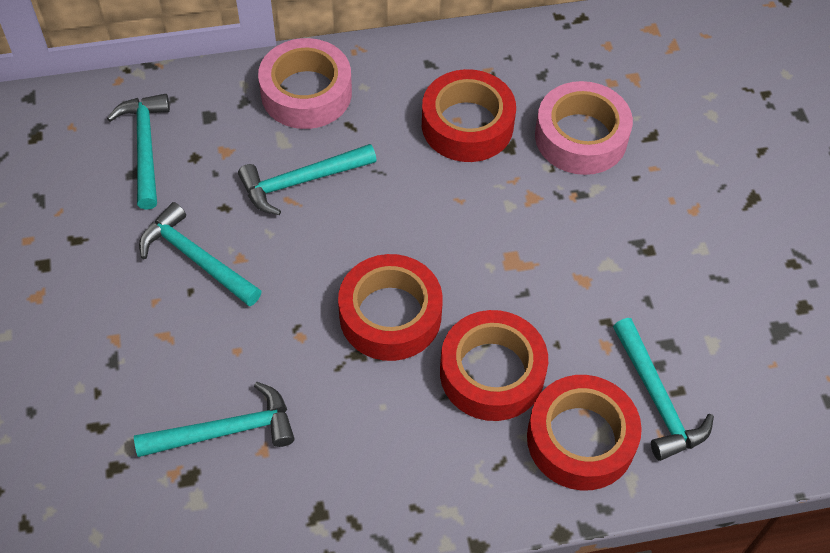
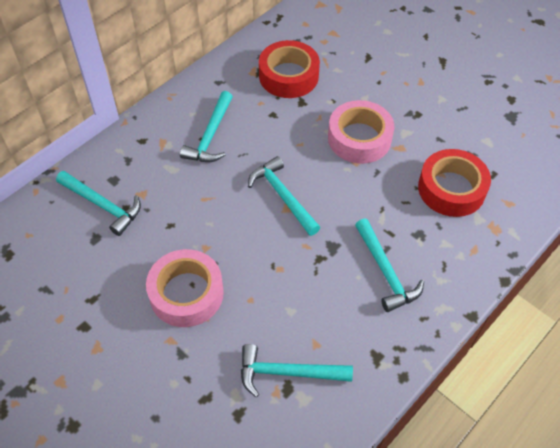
red tape: 4 -> 2

